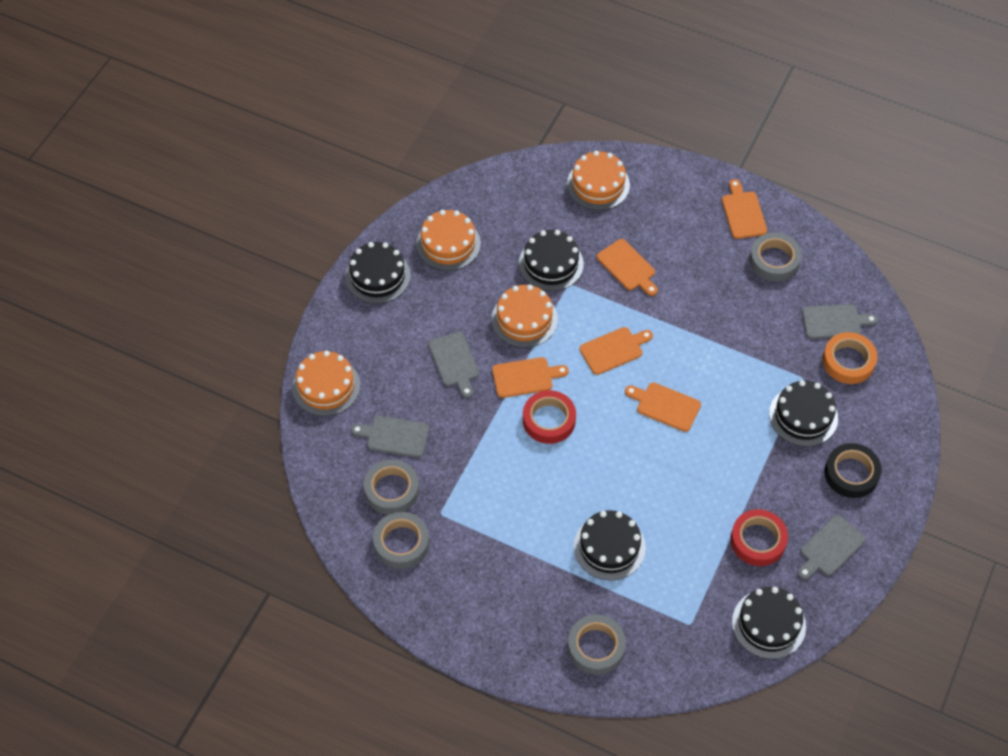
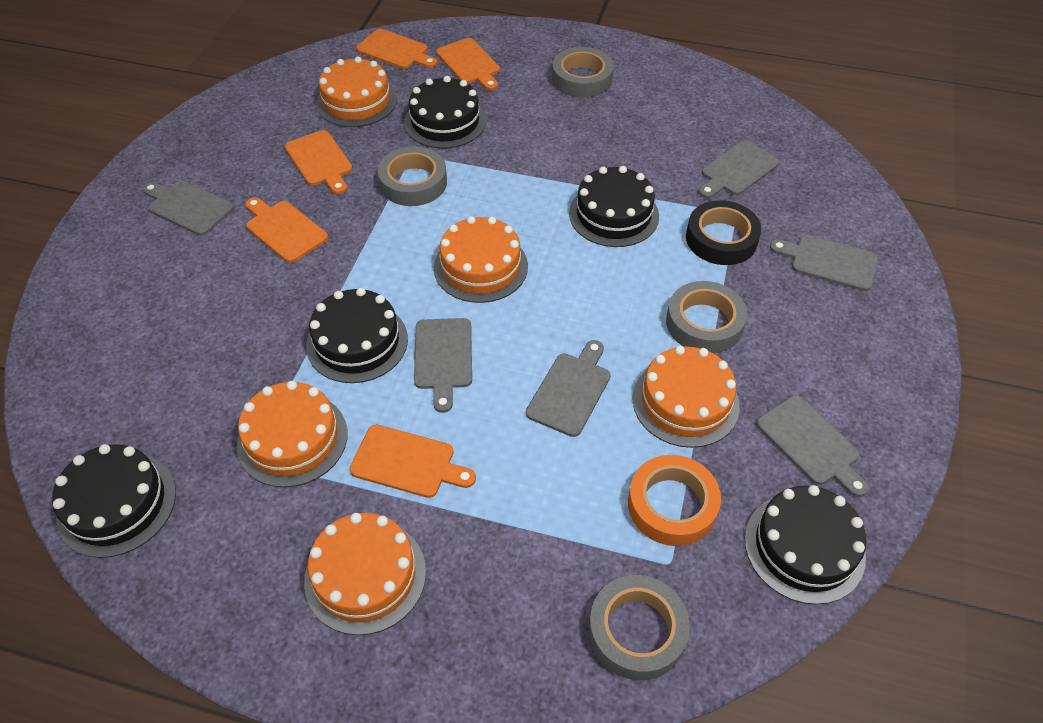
grey cutting board: 4 -> 6
orange cake: 4 -> 5
red tape: 2 -> 0

